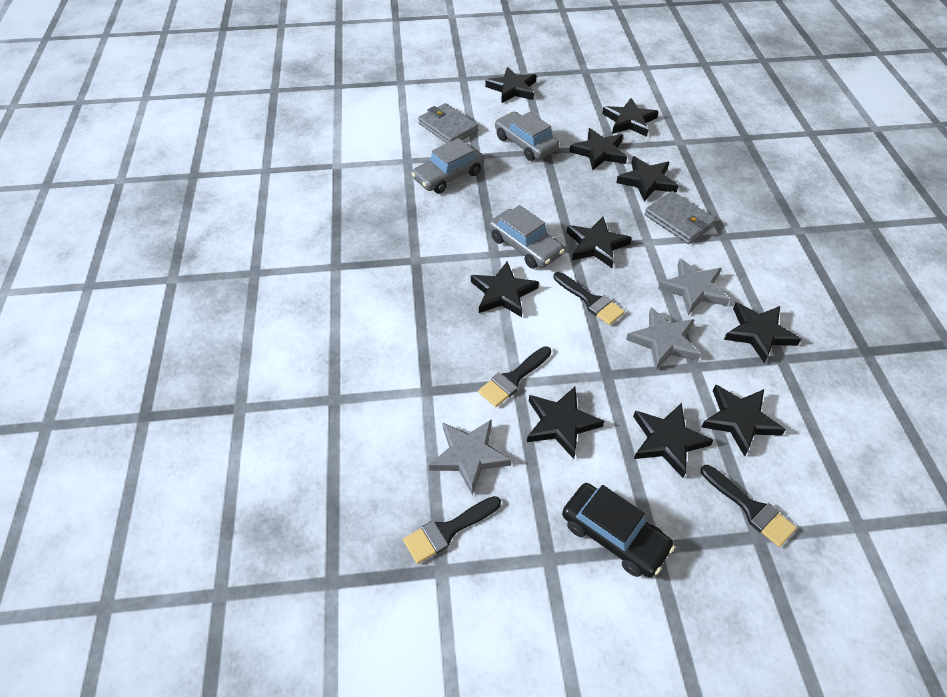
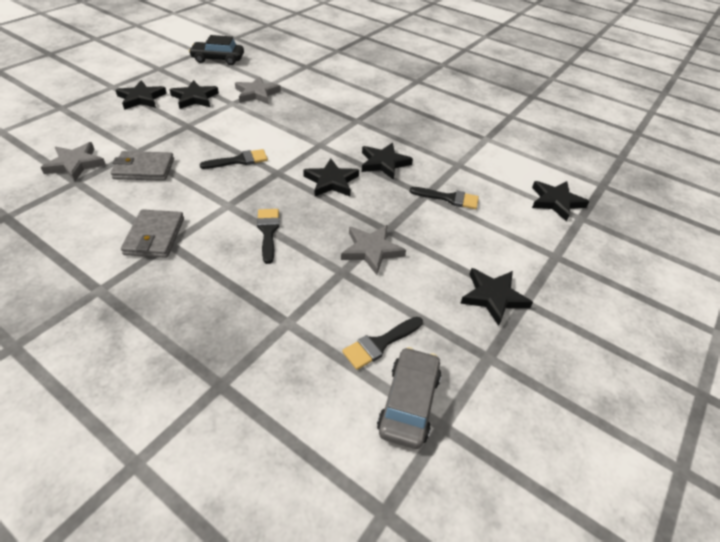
black star: 10 -> 6
grey car: 3 -> 1

